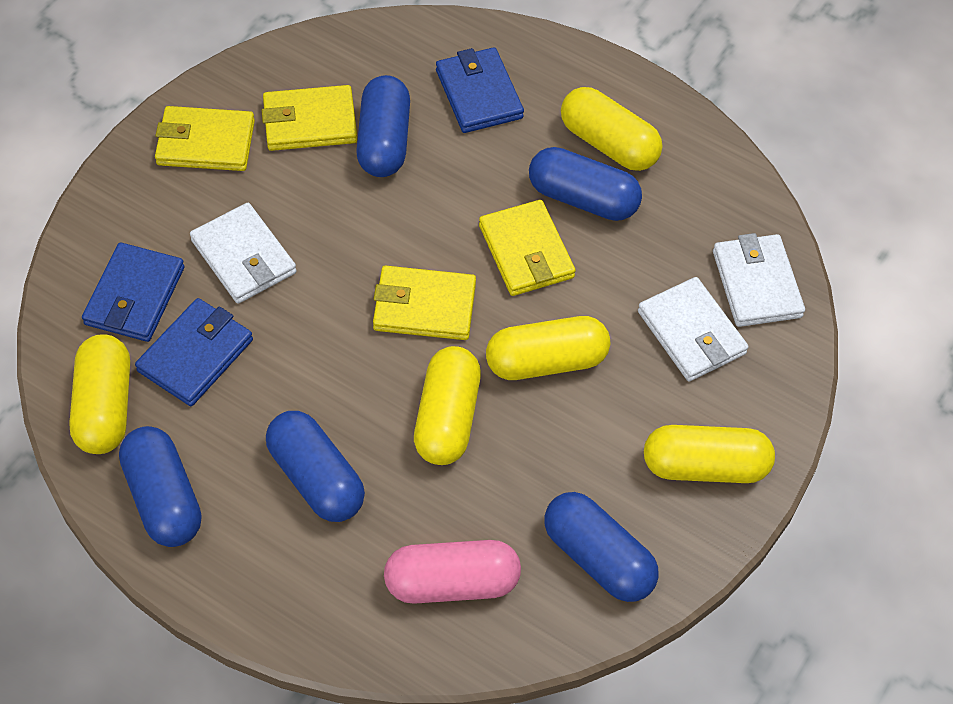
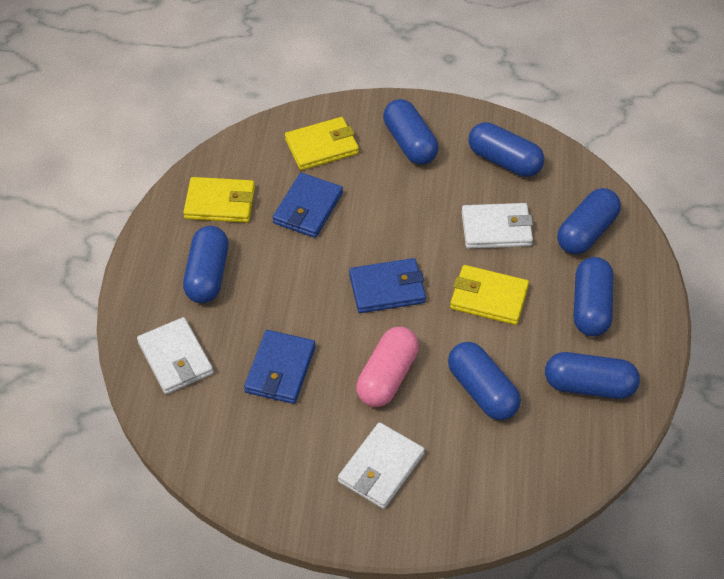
blue capsule: 5 -> 7
yellow capsule: 5 -> 0
yellow wallet: 4 -> 3

